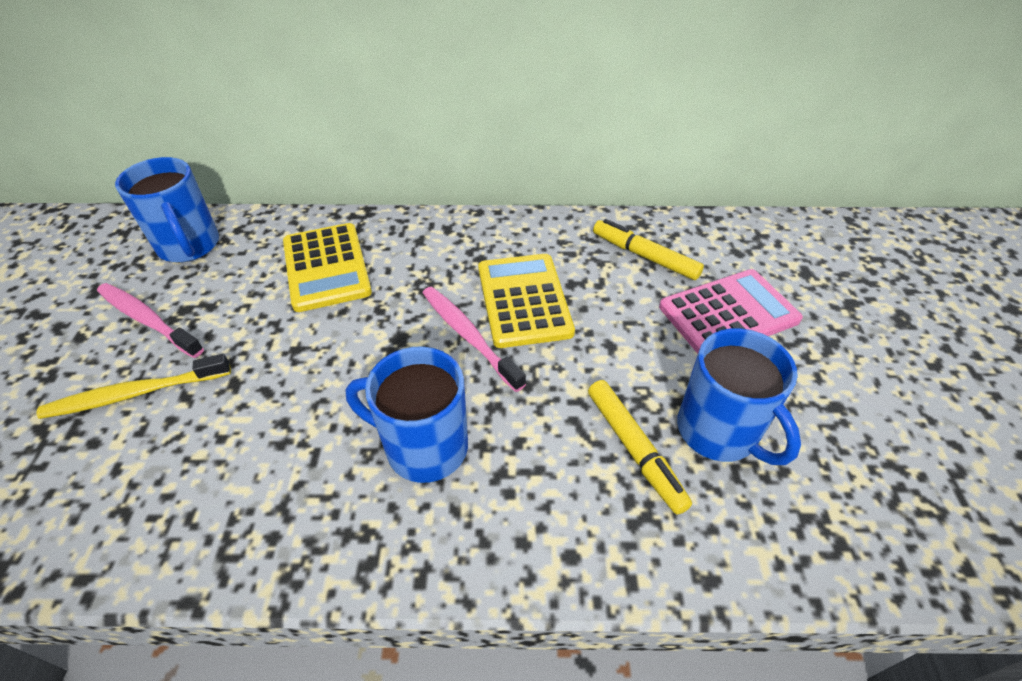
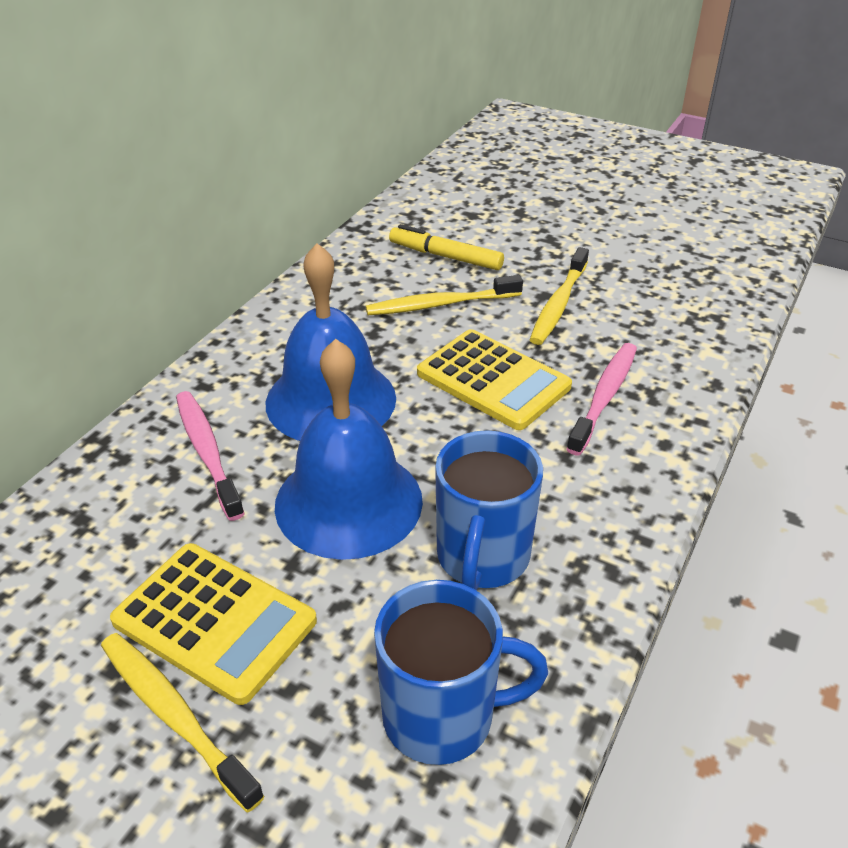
blue bell: 0 -> 2
blue mug: 3 -> 2
pink calculator: 1 -> 0
yellow marker: 2 -> 1
yellow toothbrush: 1 -> 3

